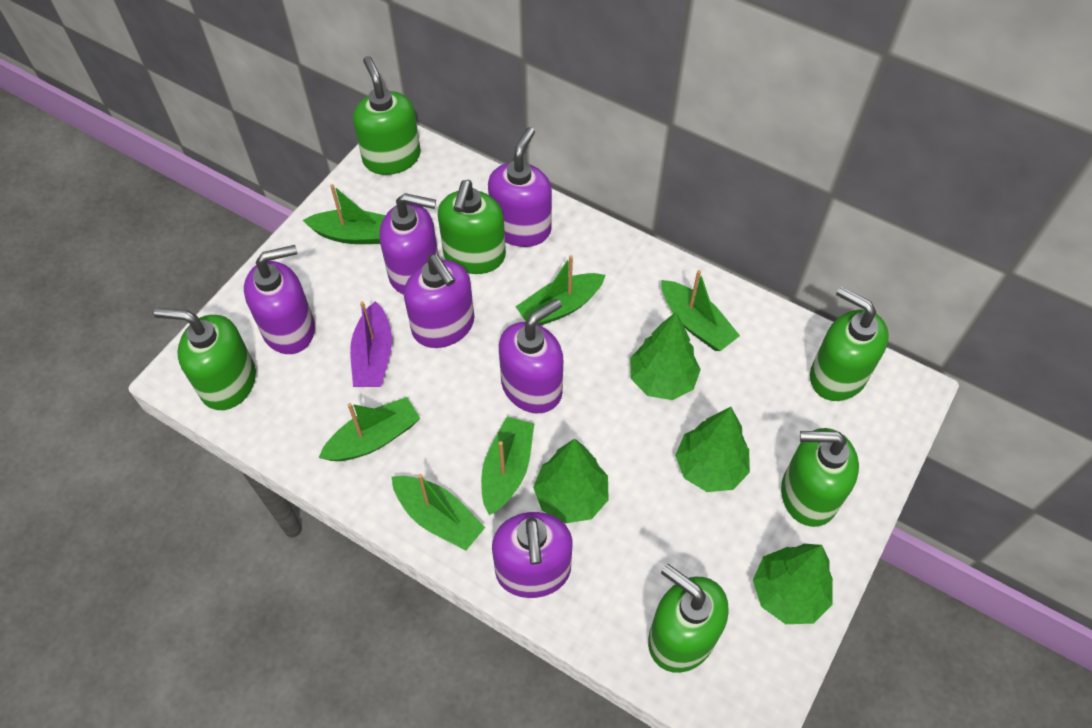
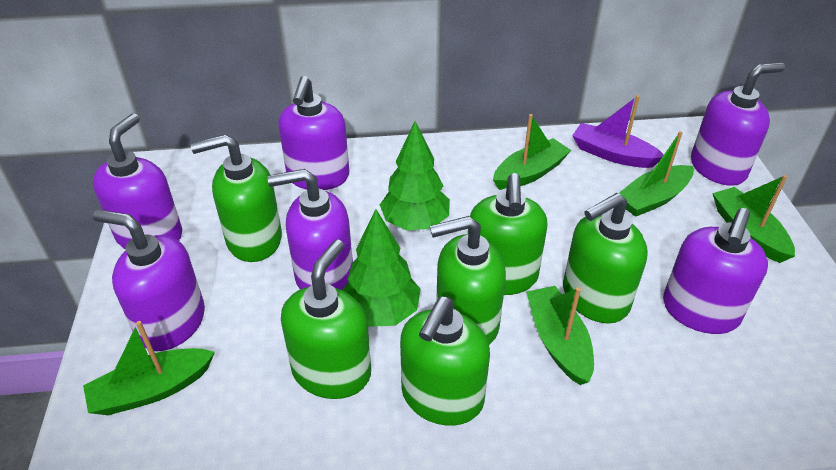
green boat: 6 -> 5
green tree: 4 -> 2

